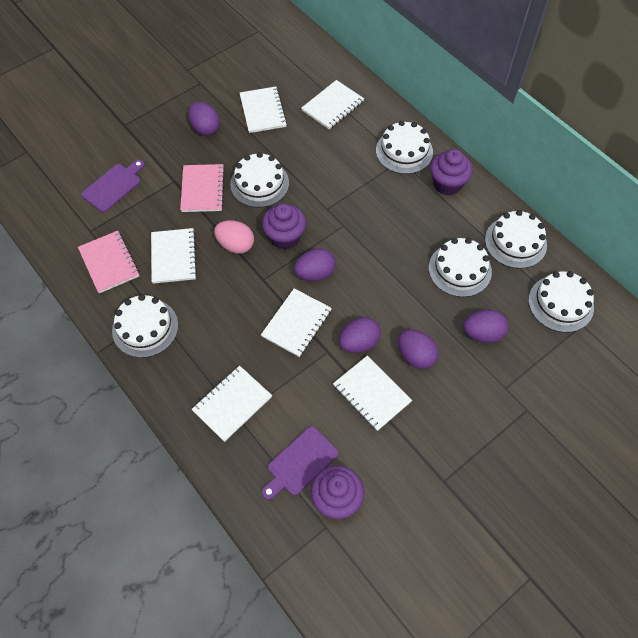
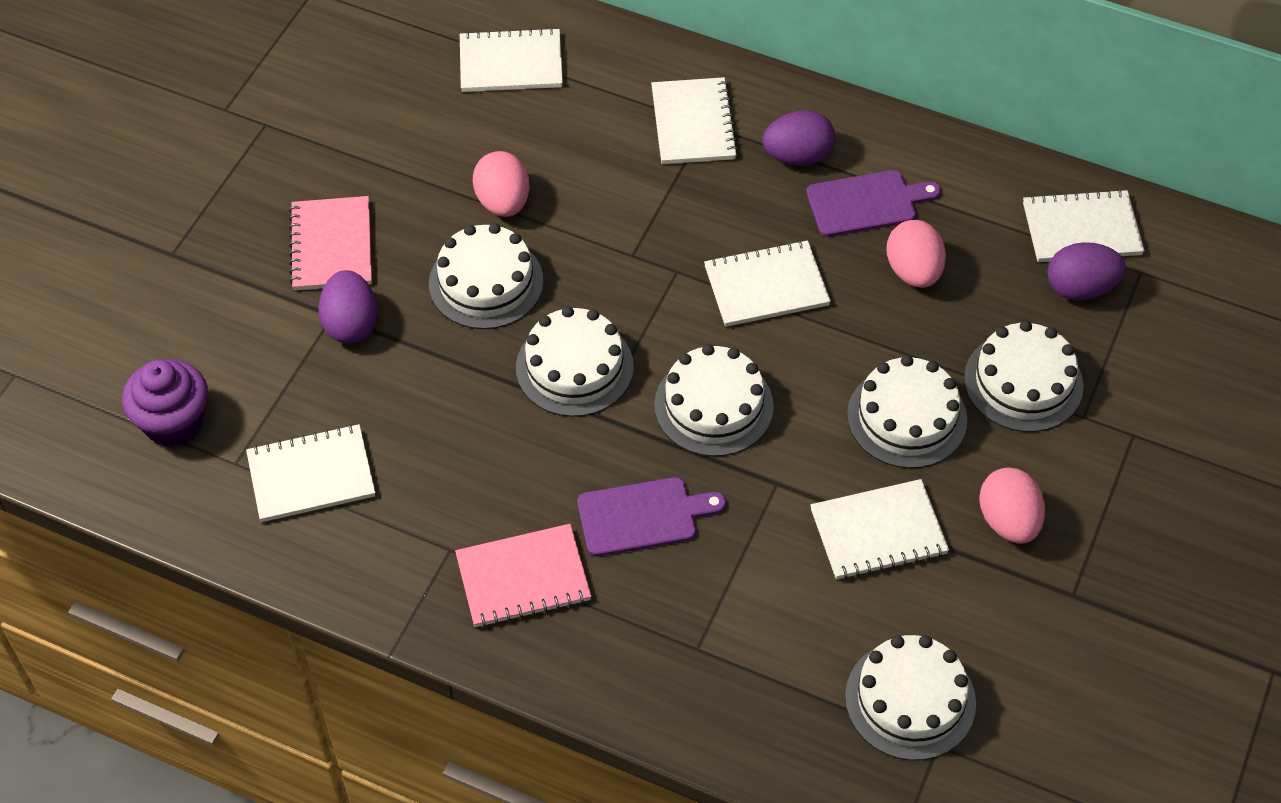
pink egg: 1 -> 3
purple cupcake: 3 -> 1
purple egg: 5 -> 3

